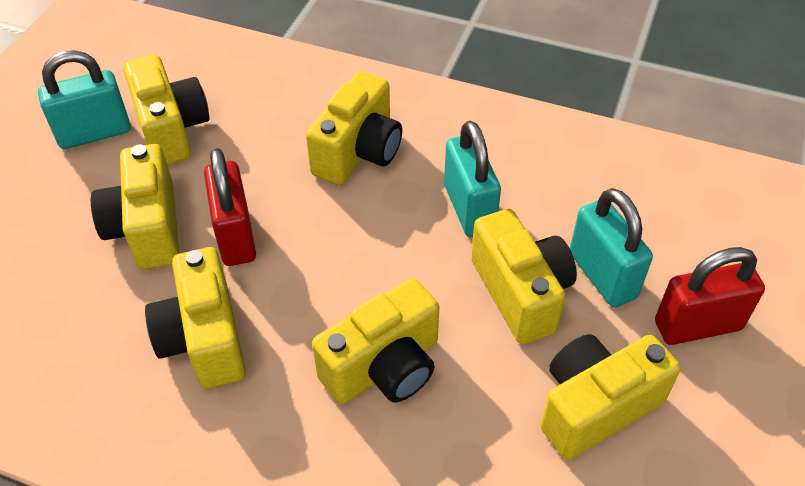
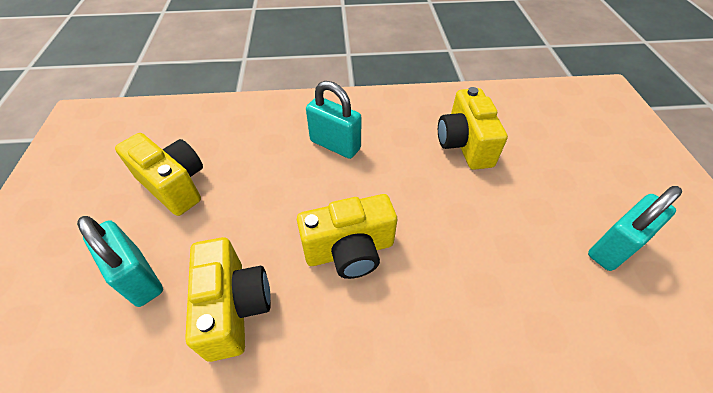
red padlock: 2 -> 0
yellow camera: 7 -> 4

